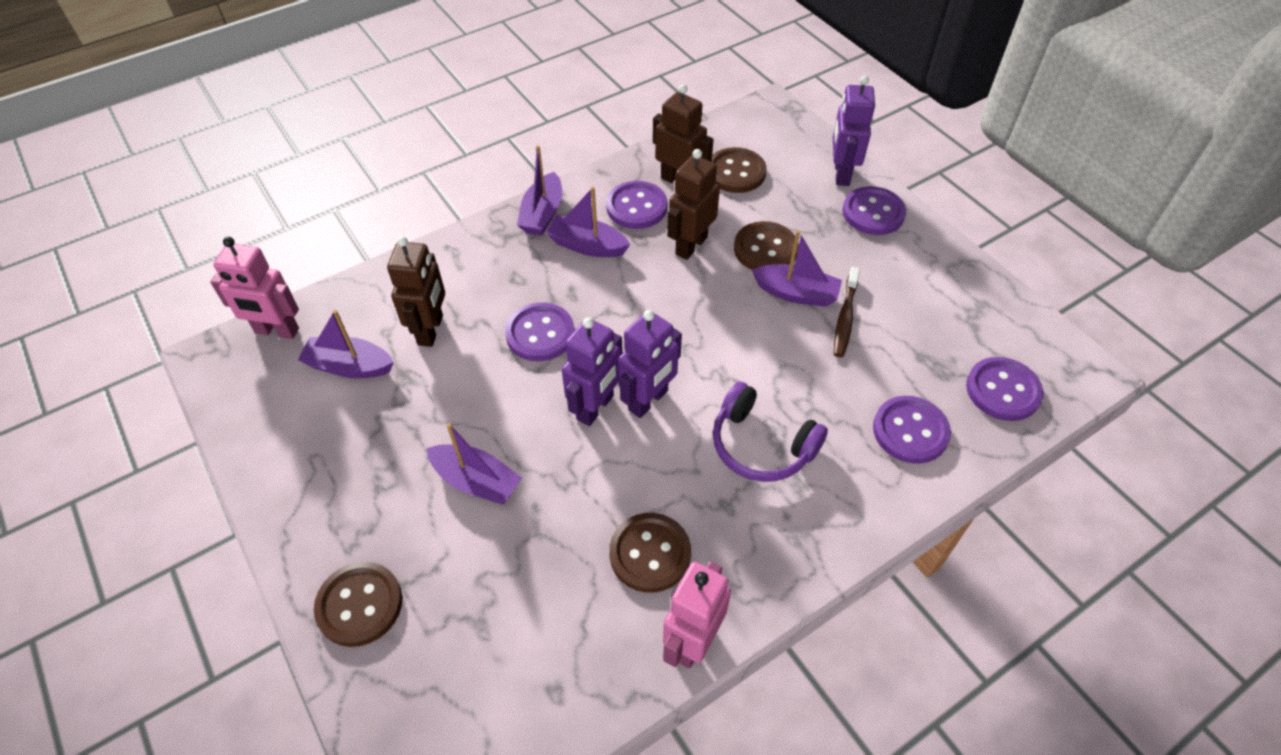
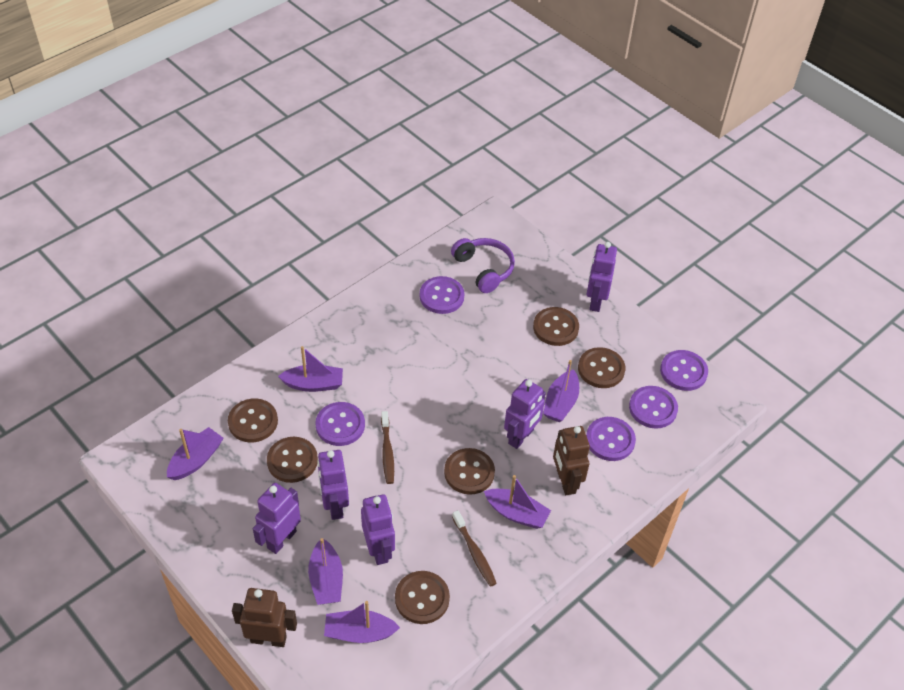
brown button: 4 -> 6
brown robot: 3 -> 2
brown toothbrush: 1 -> 2
pink robot: 2 -> 0
purple boat: 5 -> 6
purple robot: 3 -> 5

